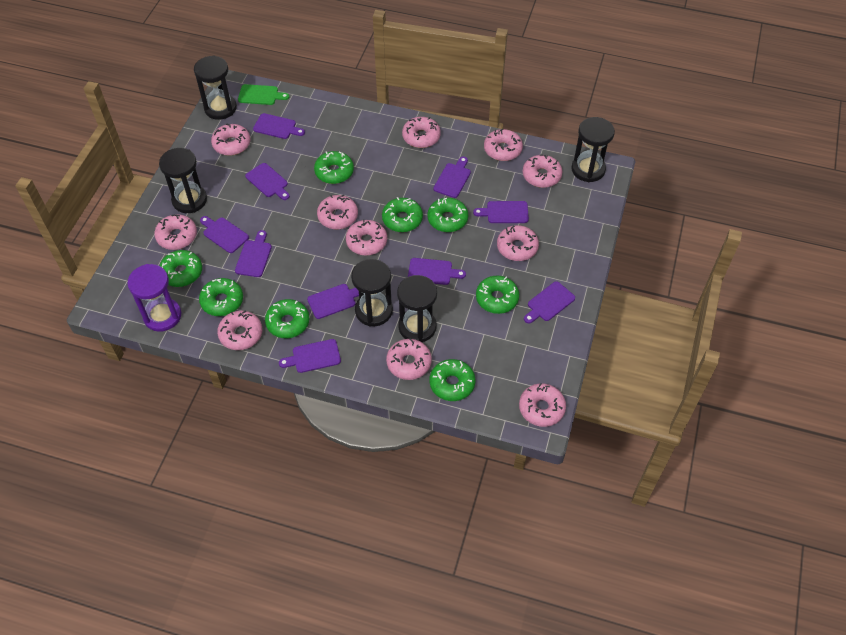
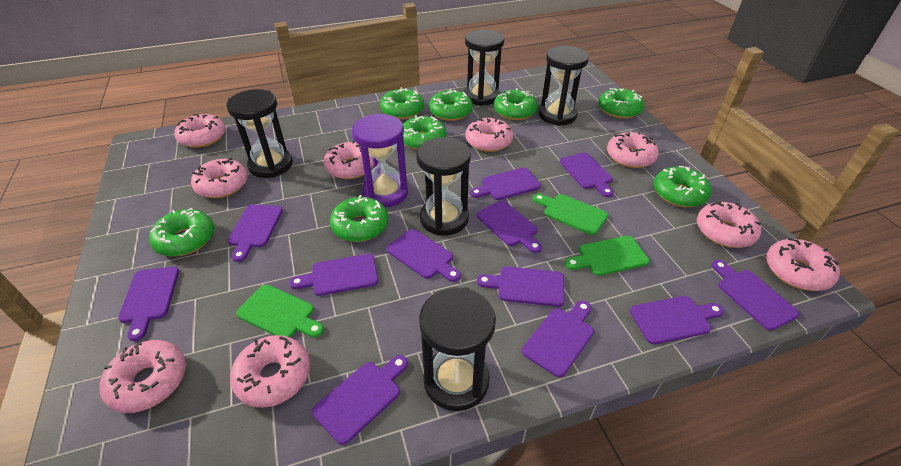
green cutting board: 1 -> 3
pink donut: 11 -> 9
purple cutting board: 10 -> 12

